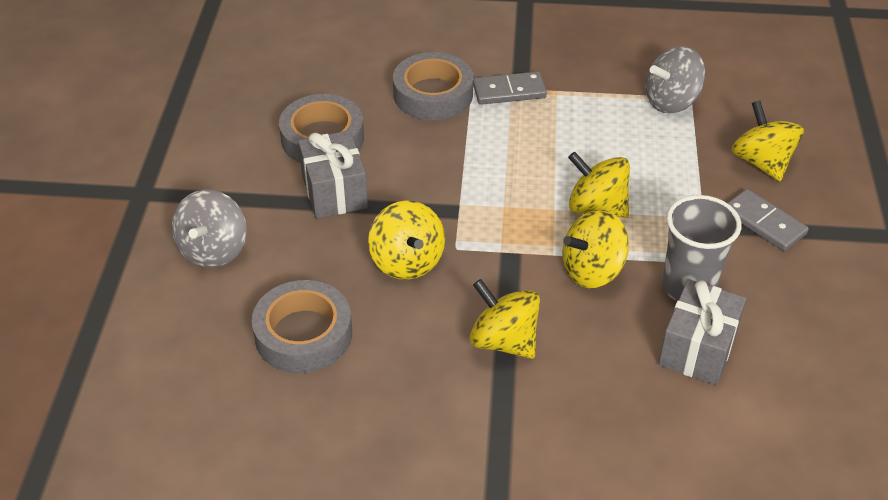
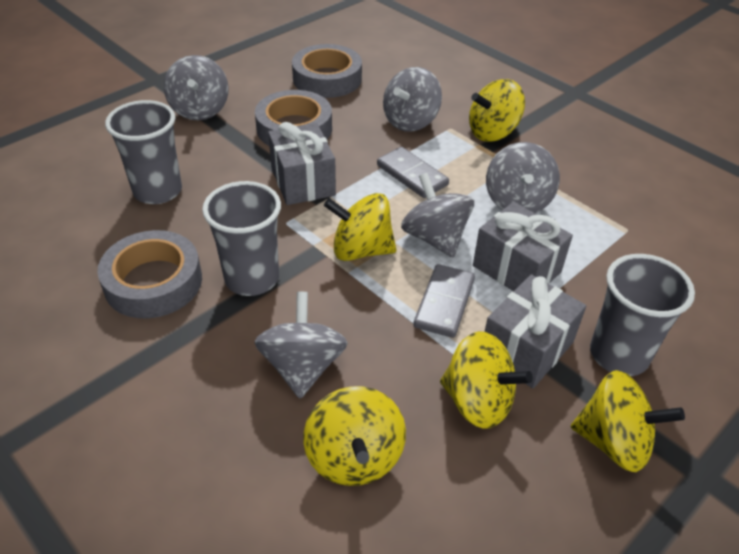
grey cup: 1 -> 3
grey gift: 2 -> 3
grey spinning top: 2 -> 5

